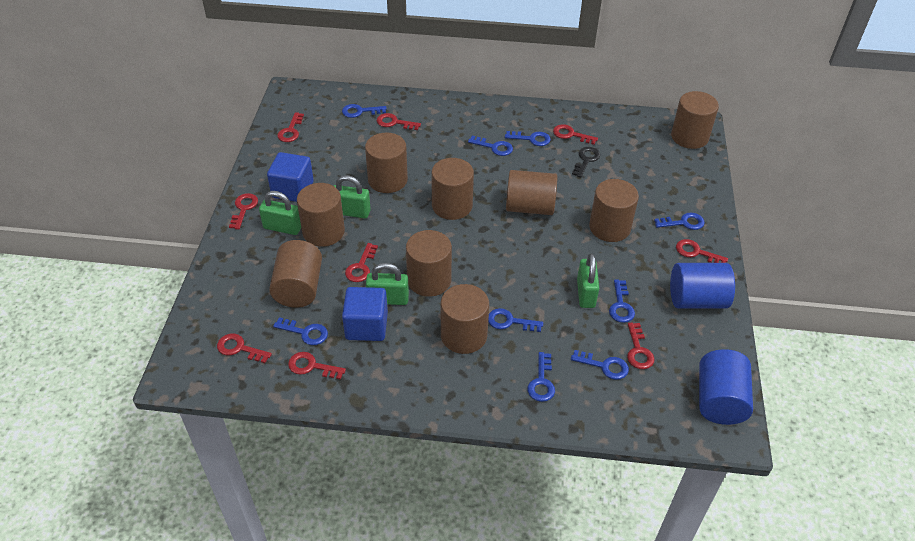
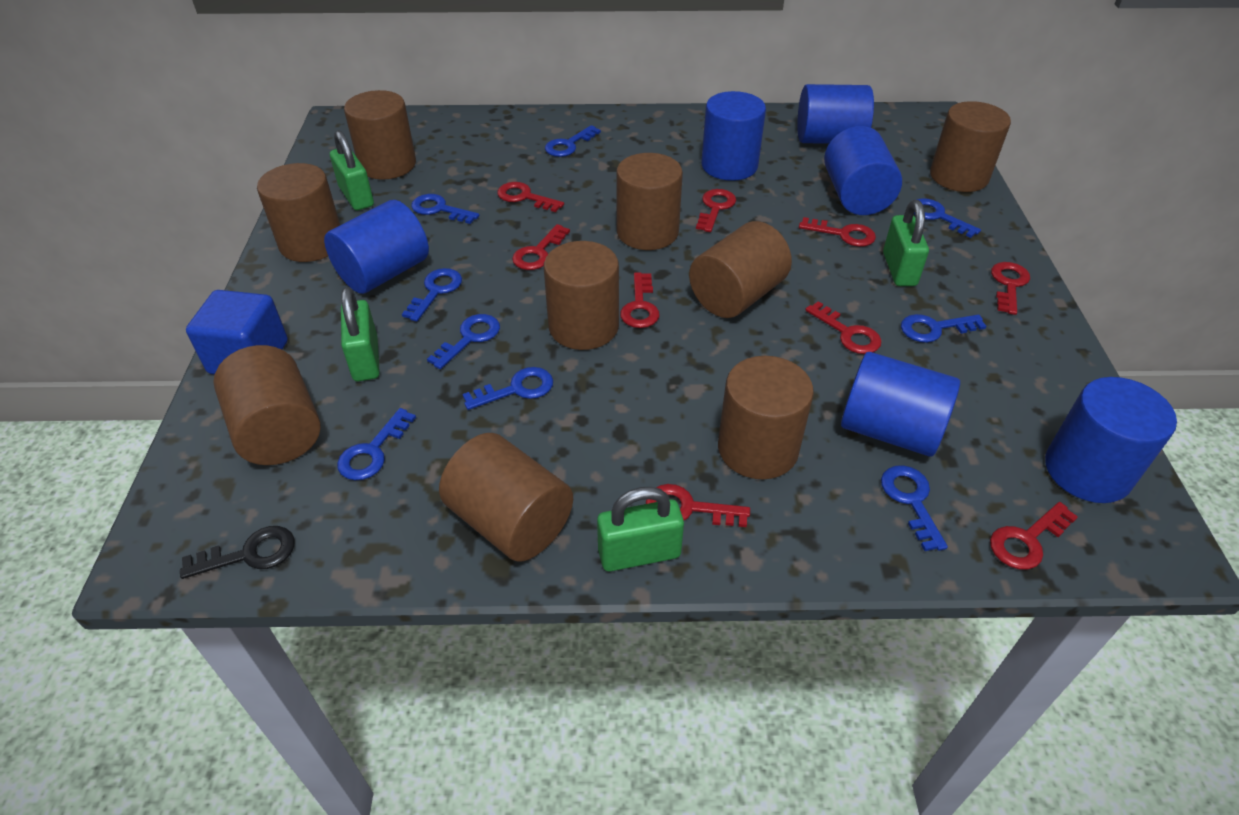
blue cube: 2 -> 1
blue cylinder: 2 -> 6

